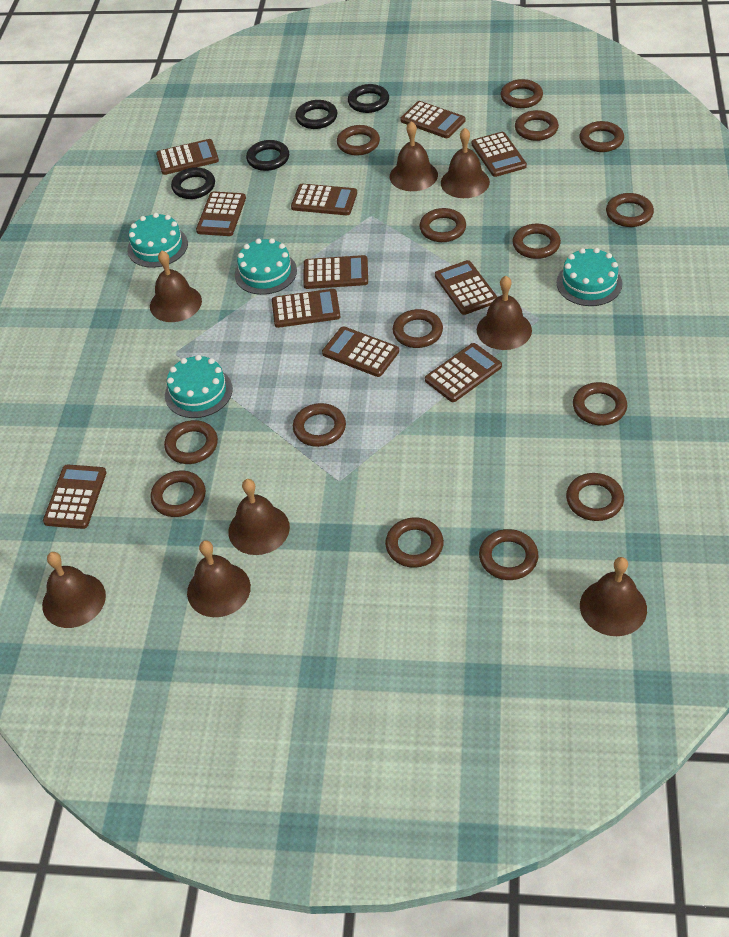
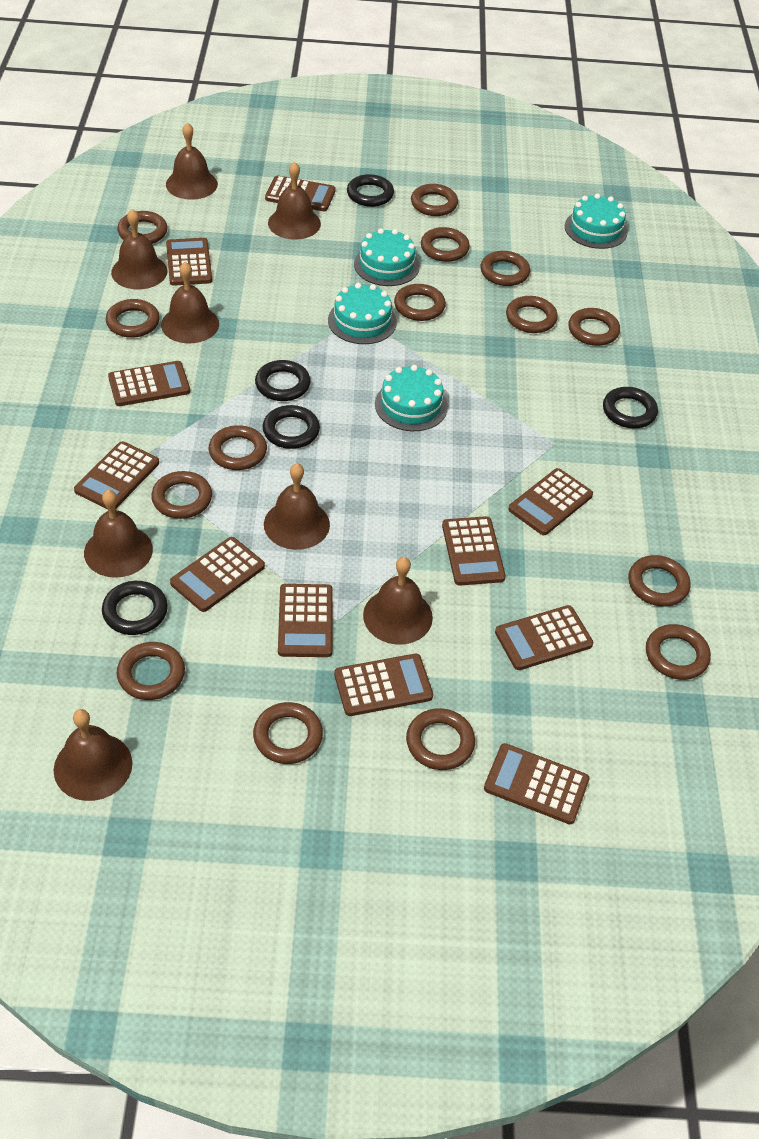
black ring: 4 -> 5

